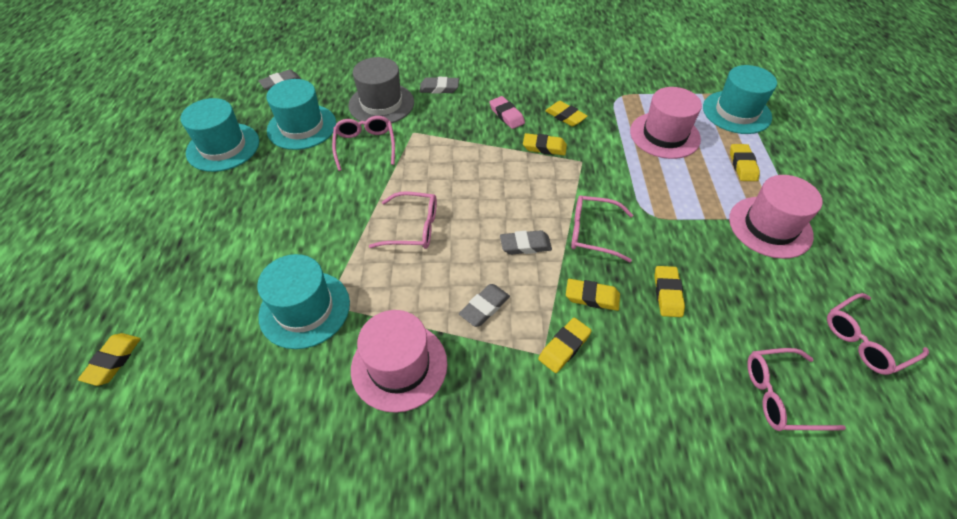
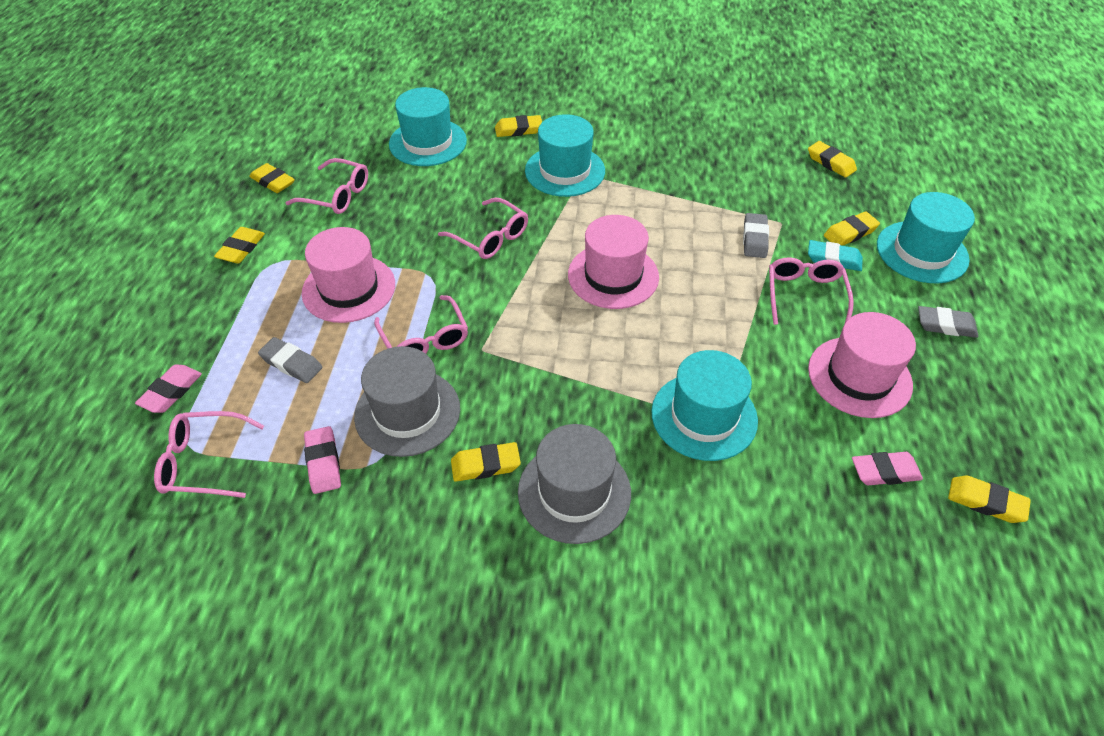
grey eraser: 4 -> 3
grey hat: 1 -> 2
pink eraser: 1 -> 3
turquoise eraser: 0 -> 1

